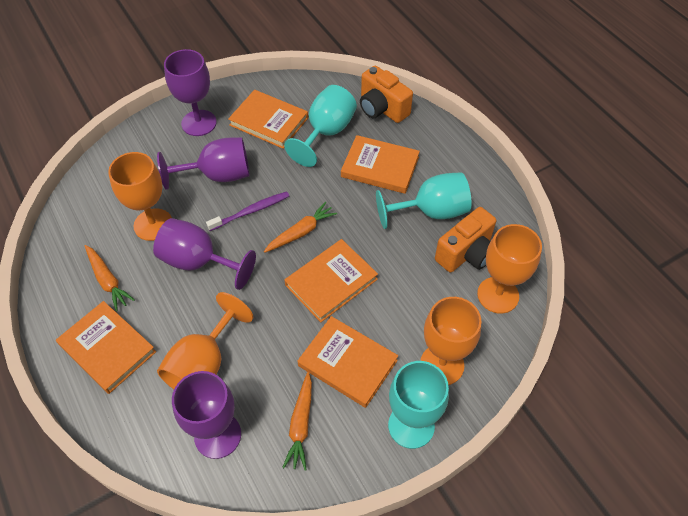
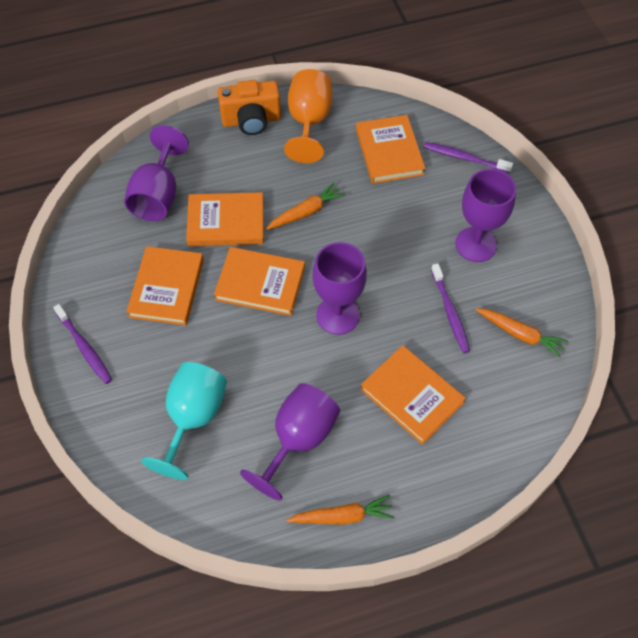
orange camera: 2 -> 1
orange goblet: 4 -> 1
purple toothbrush: 1 -> 3
turquoise goblet: 3 -> 1

